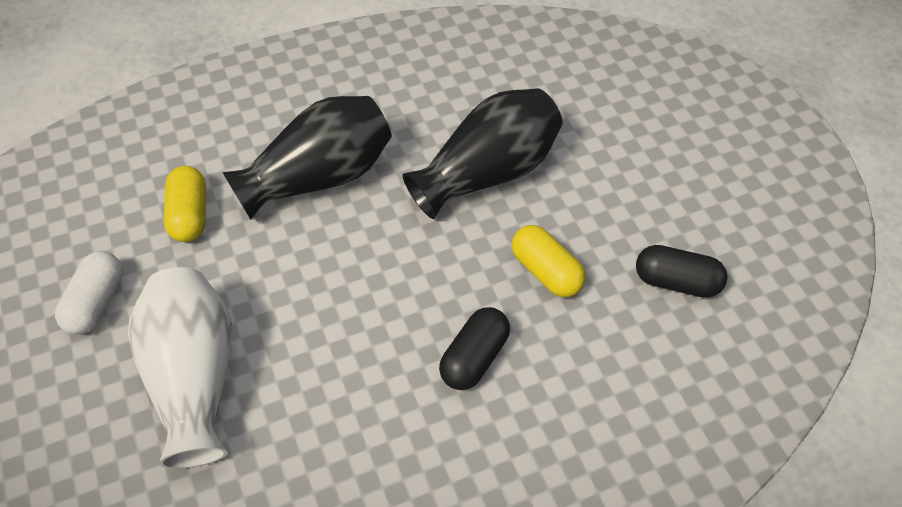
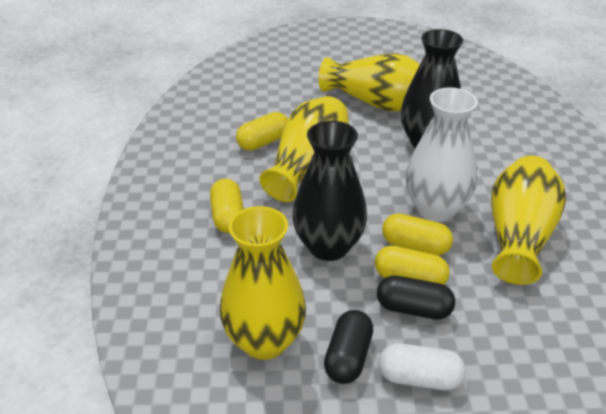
yellow capsule: 2 -> 4
yellow vase: 0 -> 4

